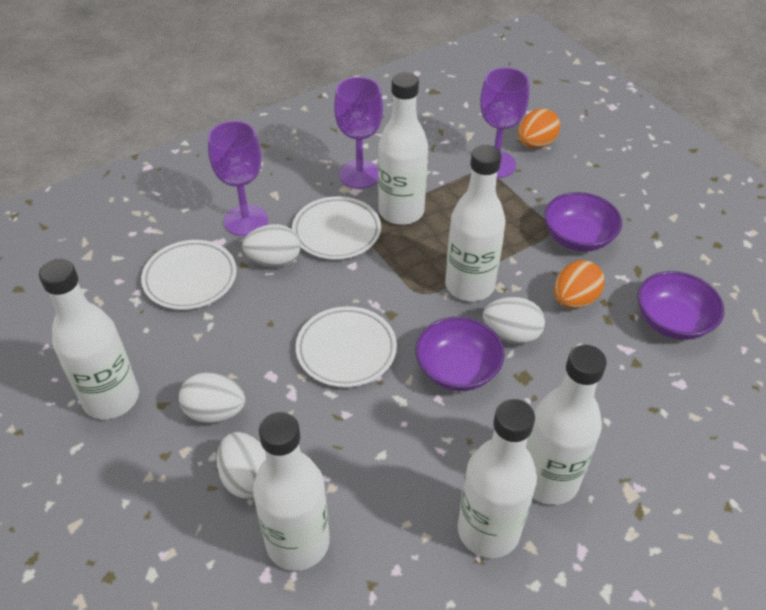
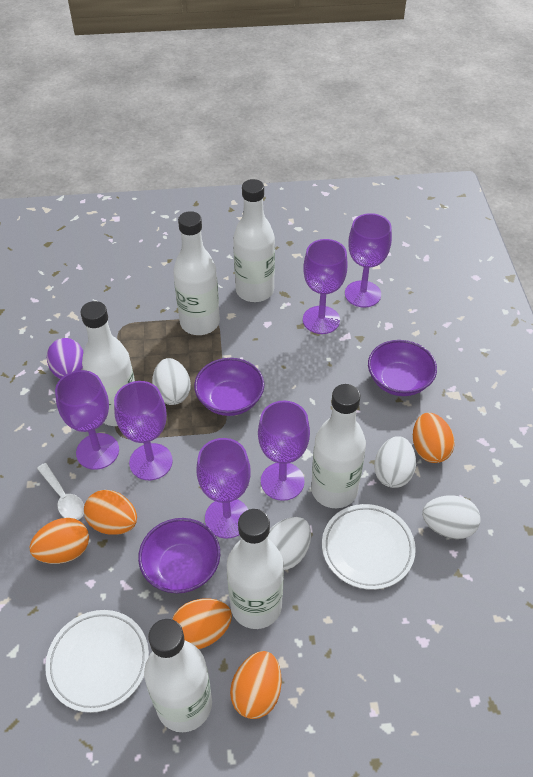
orange egg: 2 -> 5
purple egg: 0 -> 1
purple goblet: 3 -> 6
white plate: 3 -> 2
white spoon: 0 -> 1

